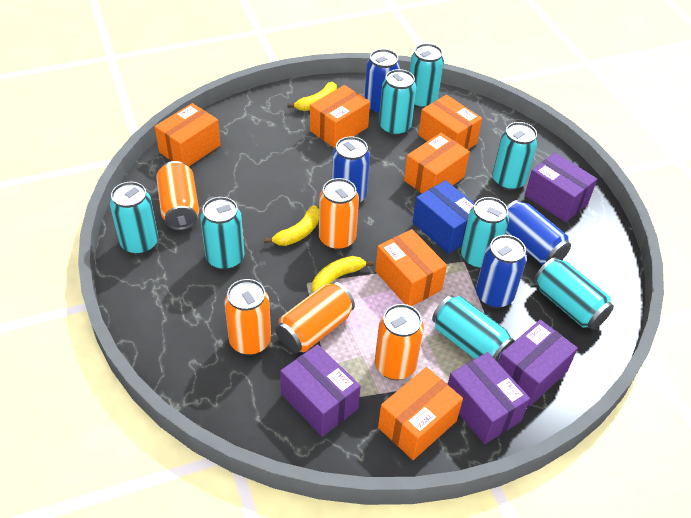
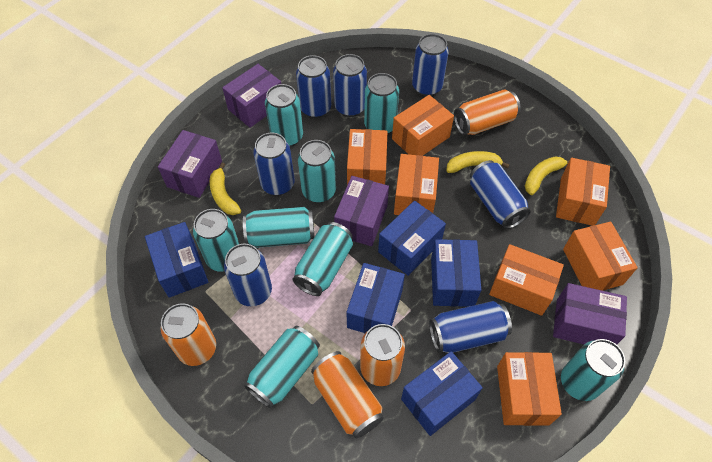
blue box: 1 -> 5
blue can: 4 -> 7
orange box: 6 -> 7
orange can: 5 -> 4

